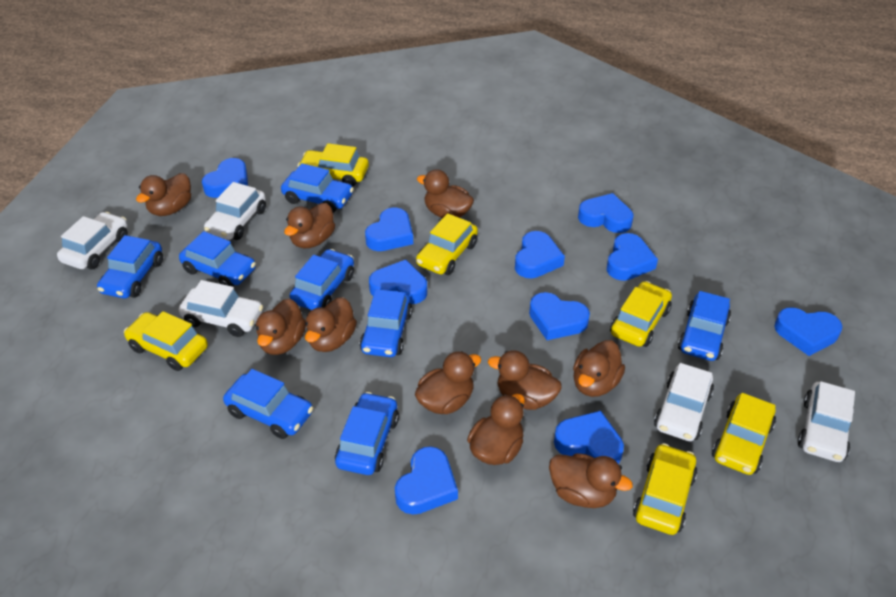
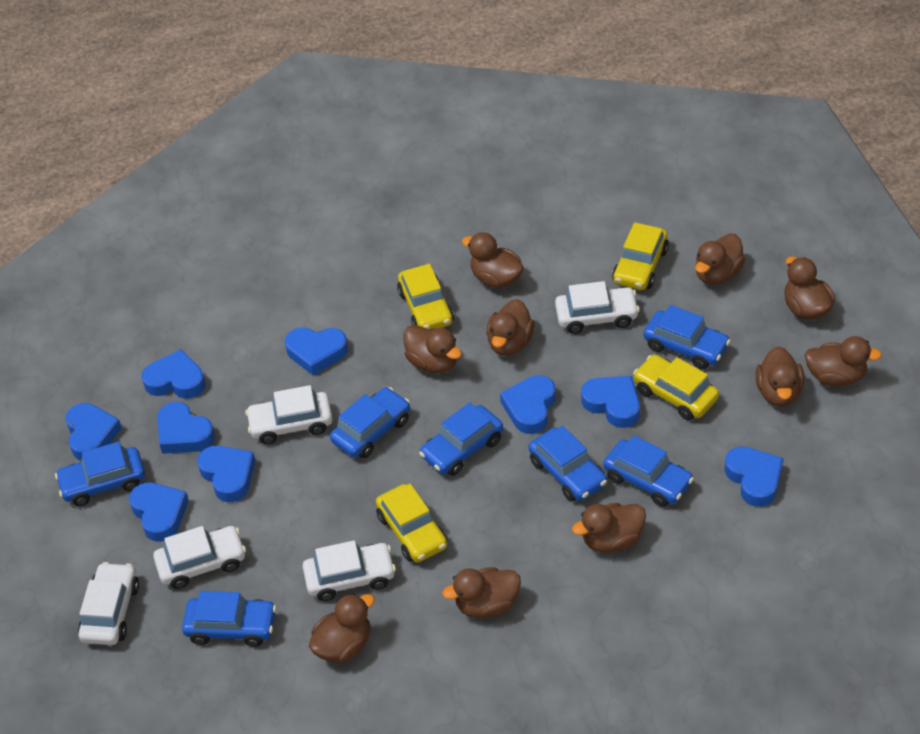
blue car: 8 -> 7
blue heart: 10 -> 9
yellow car: 6 -> 4

